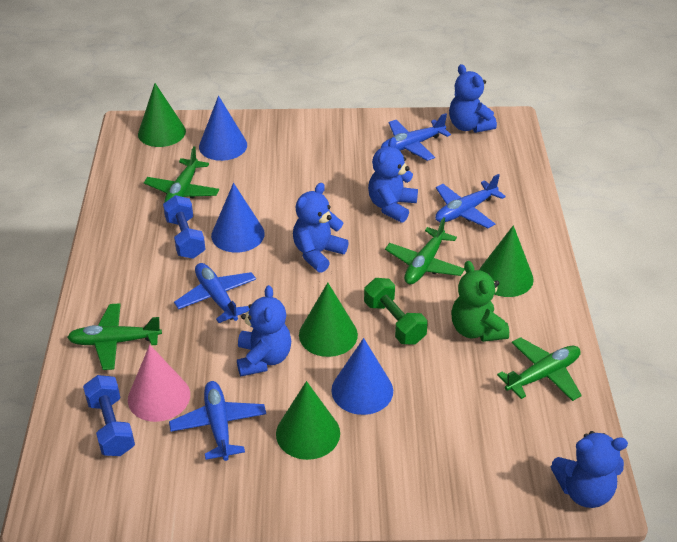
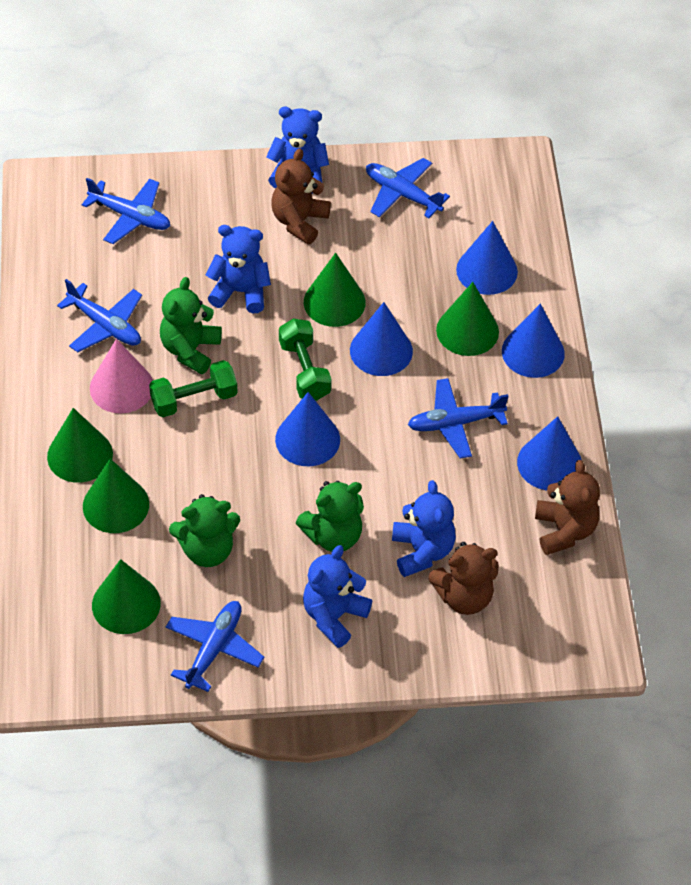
blue cone: 3 -> 5
blue dumbbell: 2 -> 0
blue plane: 4 -> 5
blue teddy bear: 5 -> 4
brown teddy bear: 0 -> 3
green cone: 4 -> 5
green dumbbell: 1 -> 2
green plane: 4 -> 0
green teddy bear: 1 -> 3

